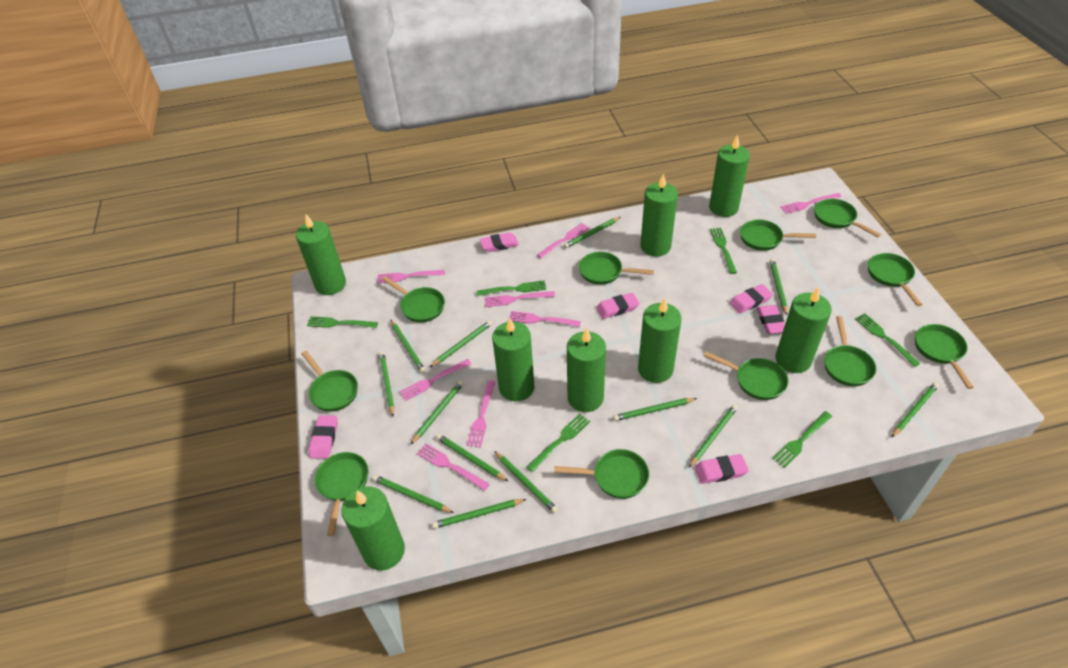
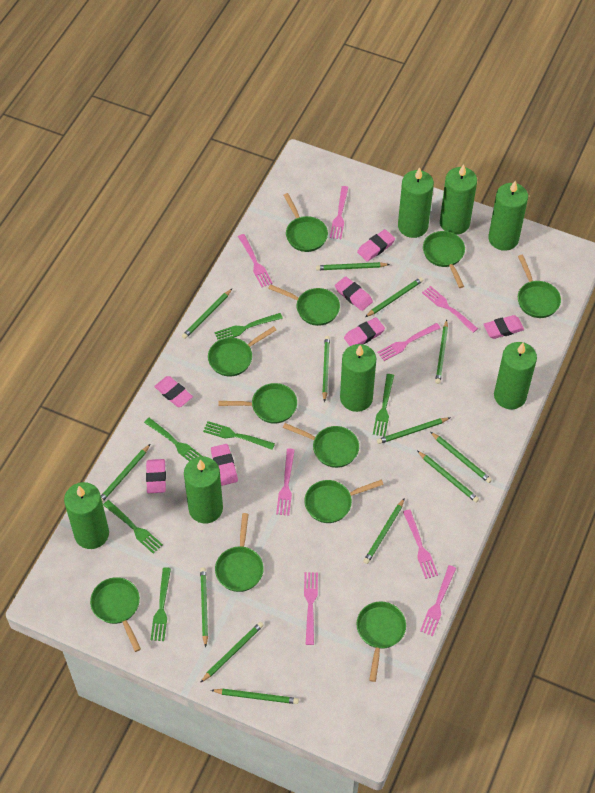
green candle: 8 -> 7
pink eraser: 6 -> 7

